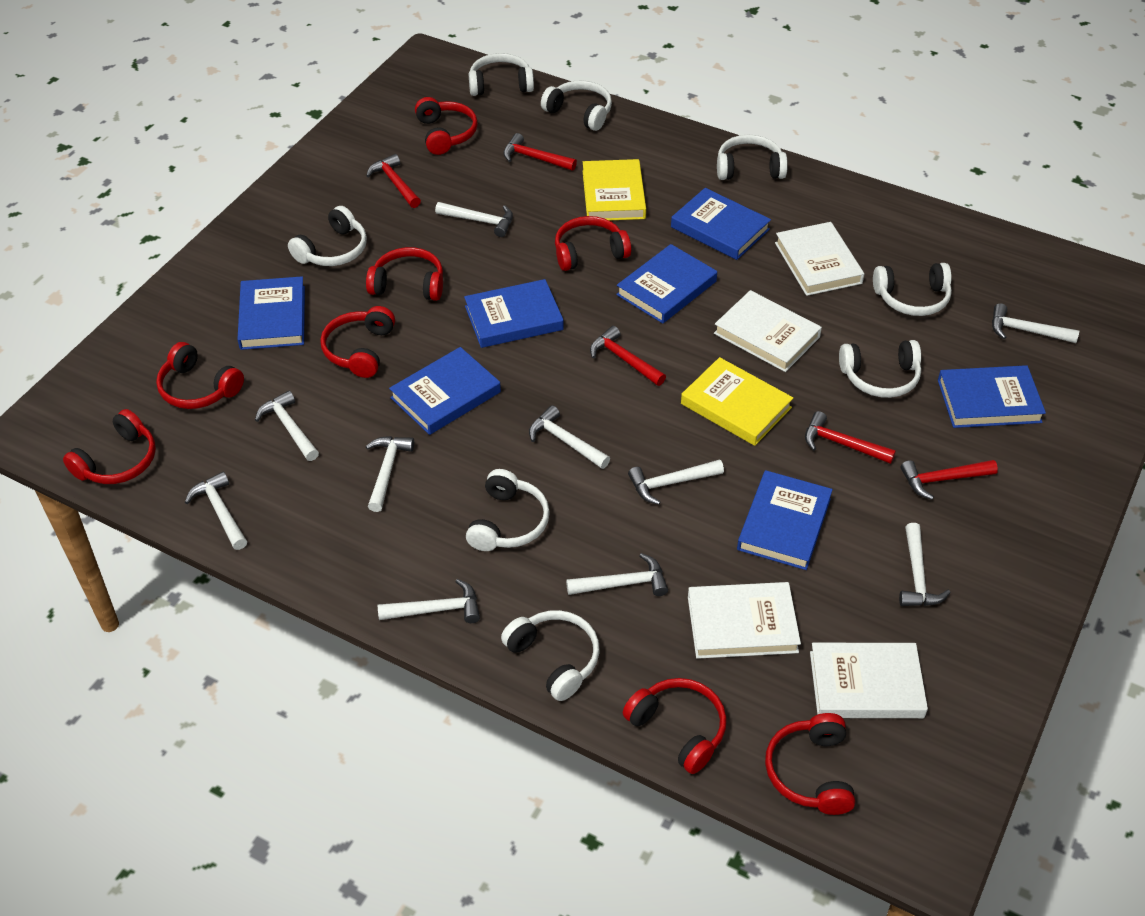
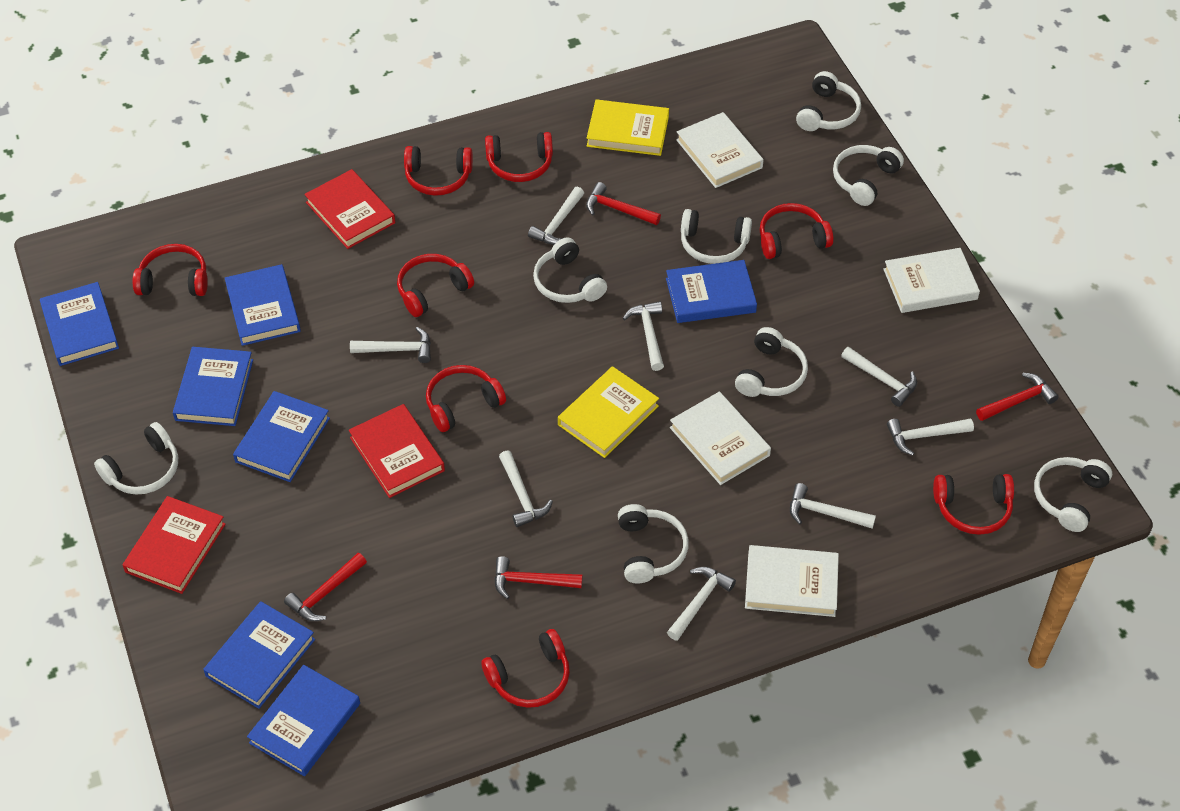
red book: 0 -> 3
red hammer: 5 -> 4
white hammer: 10 -> 8

